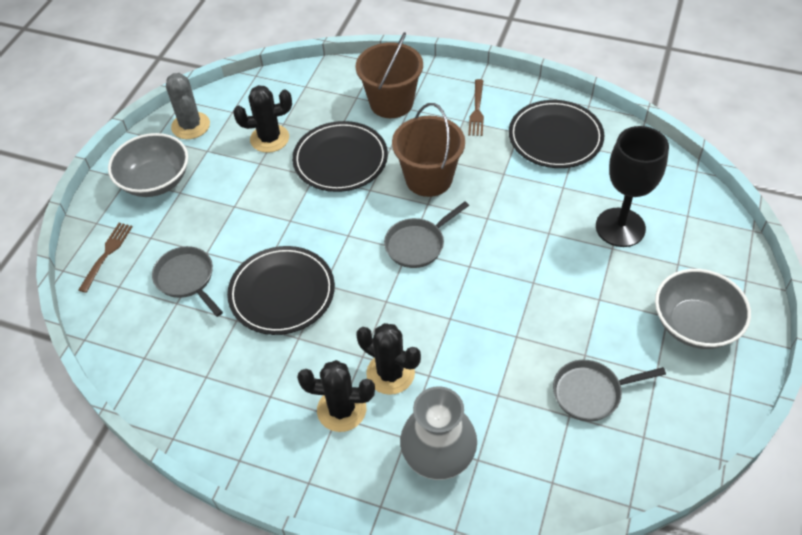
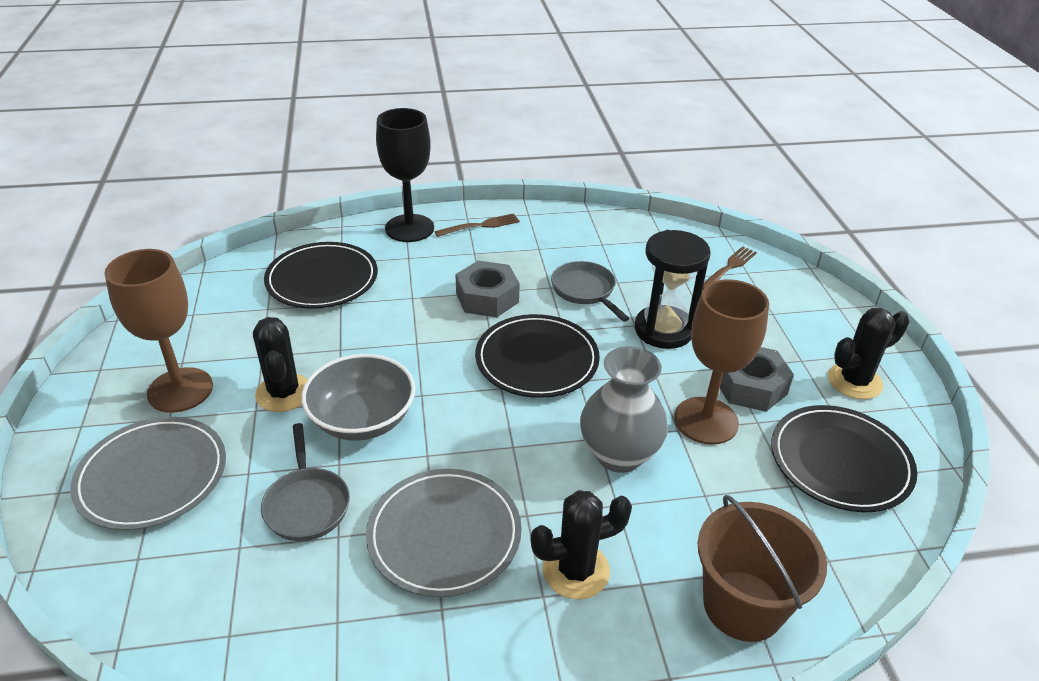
black hourglass: 0 -> 1
brown bucket: 2 -> 1
brown goblet: 0 -> 2
grey bowl: 2 -> 1
grey cactus: 1 -> 0
grey nut: 0 -> 2
grey pan: 3 -> 2
grey plate: 0 -> 2

